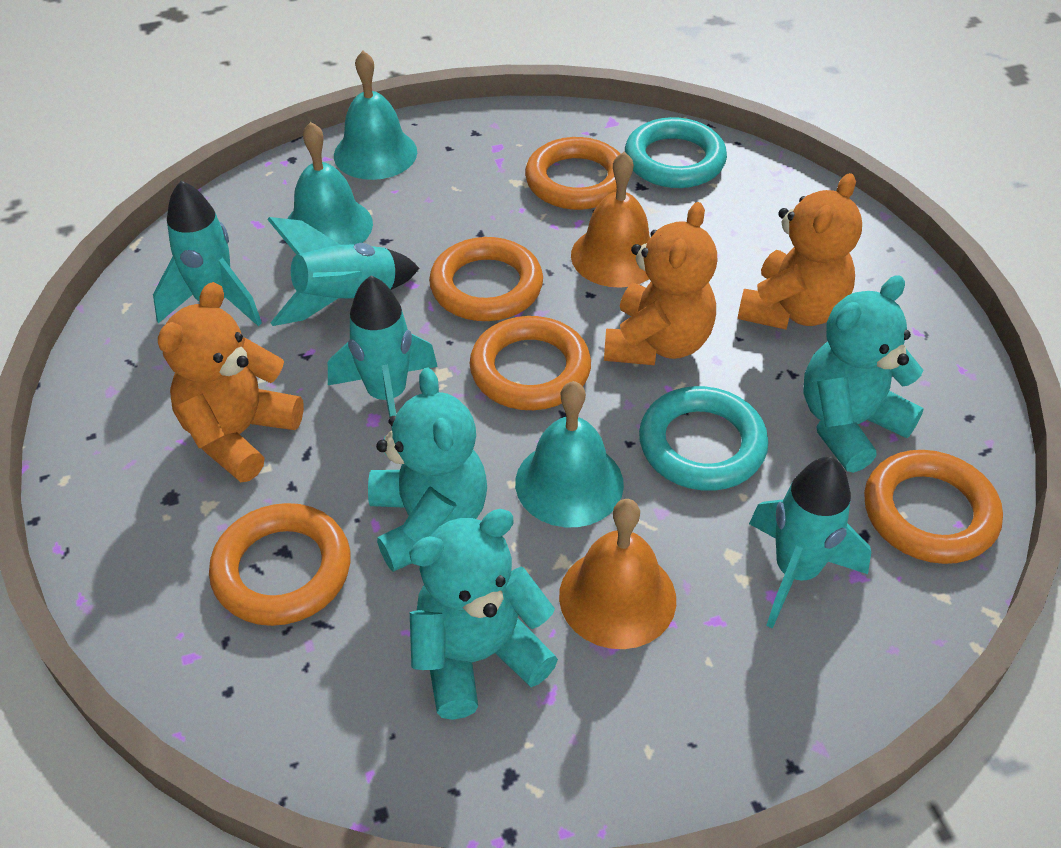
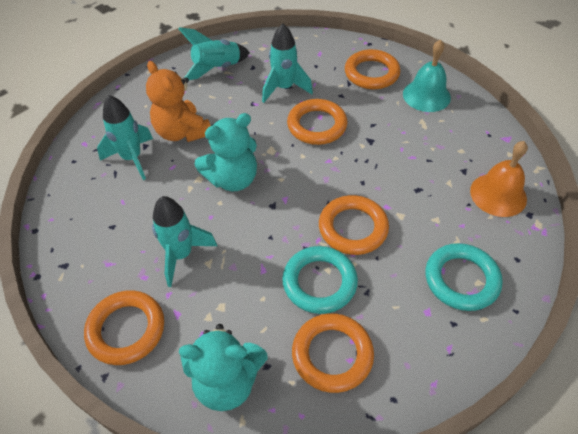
orange bell: 2 -> 1
orange teddy bear: 3 -> 1
turquoise bell: 3 -> 1
turquoise teddy bear: 3 -> 2

